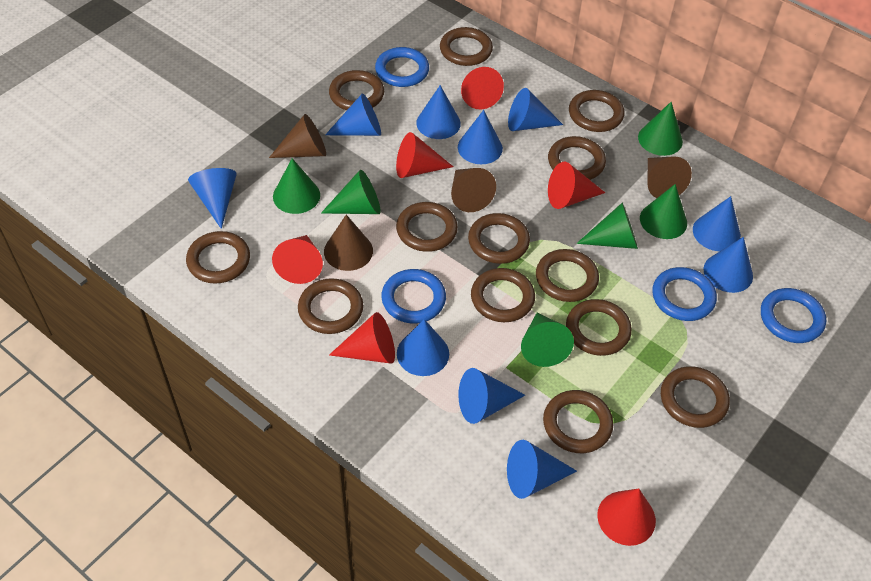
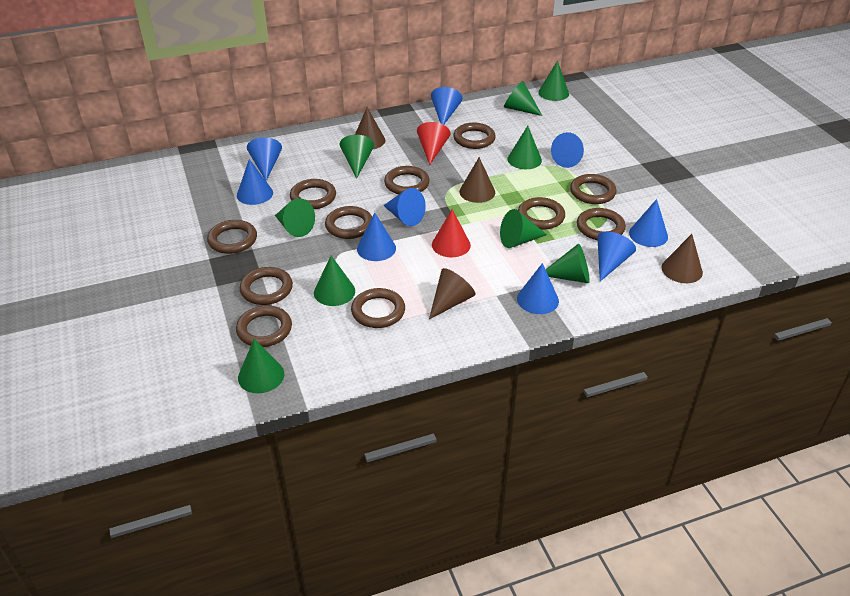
blue cone: 10 -> 9
blue ring: 4 -> 0
brown ring: 13 -> 11
green cone: 6 -> 9
red cone: 6 -> 2

